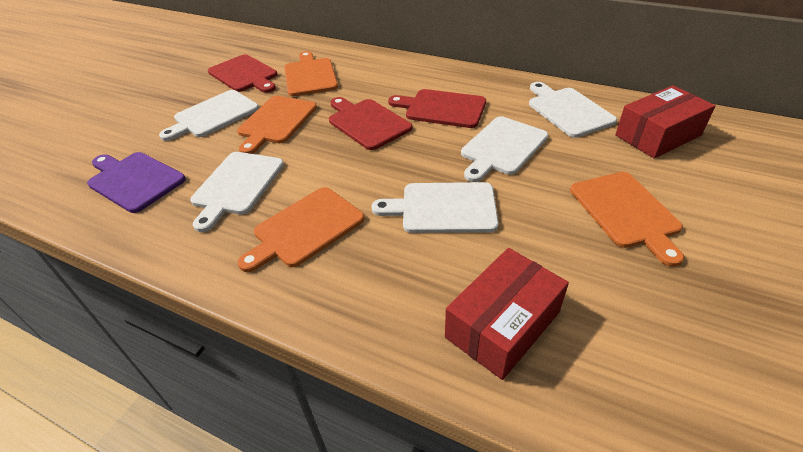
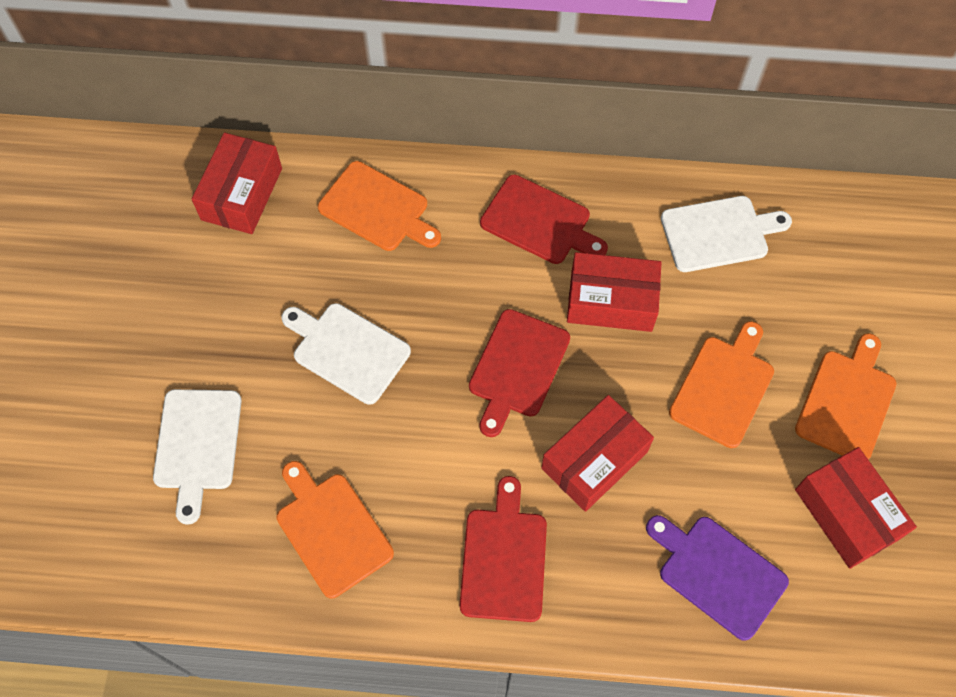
red box: 2 -> 4
white cutting board: 5 -> 3

